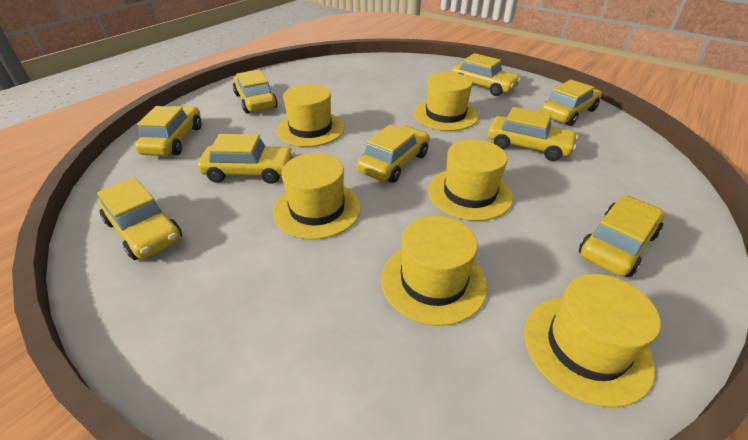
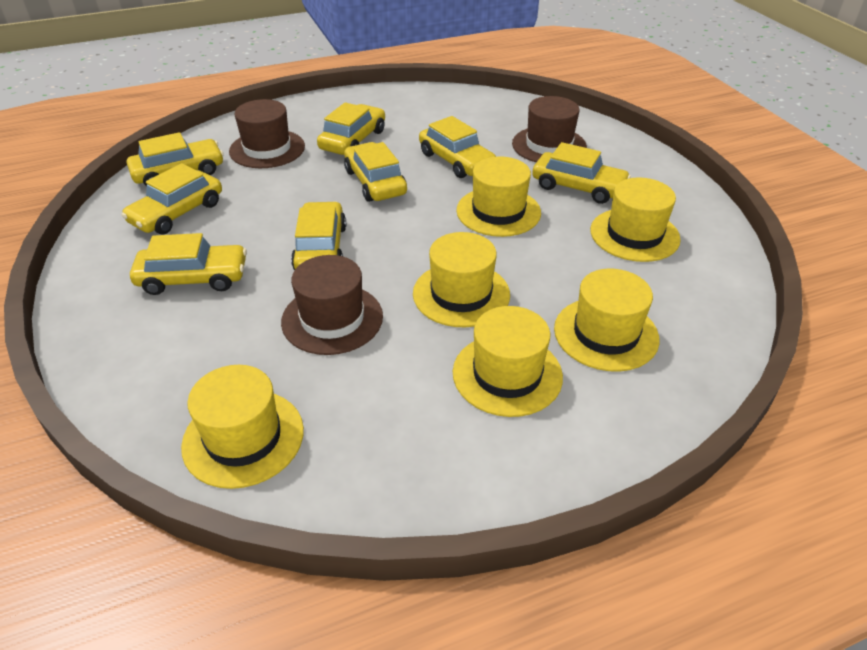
brown hat: 0 -> 3
yellow car: 9 -> 8

